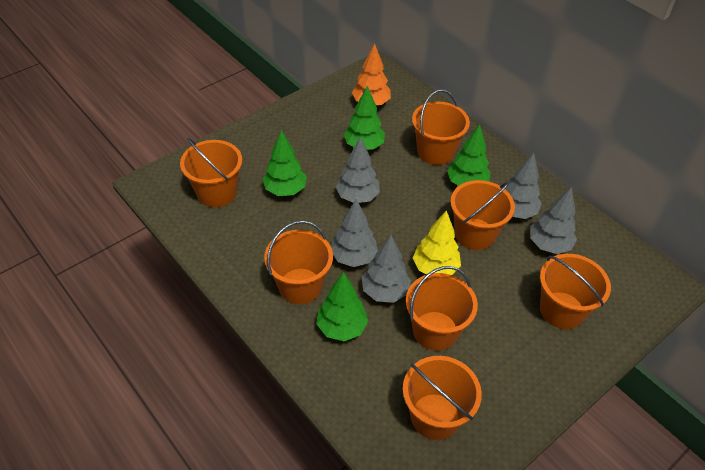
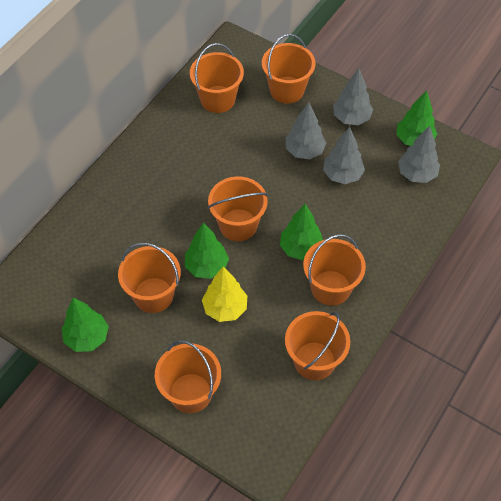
grey tree: 5 -> 4
orange tree: 1 -> 0

